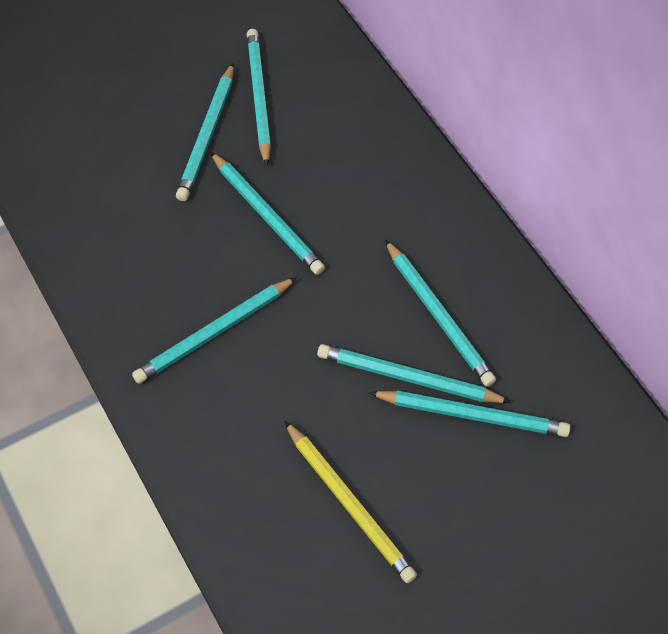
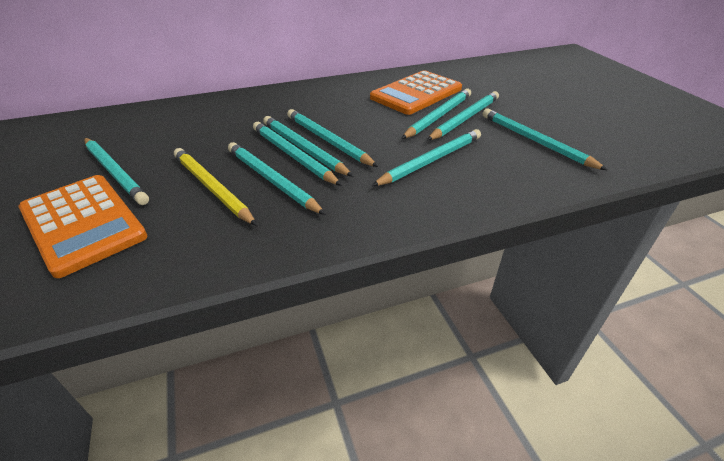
orange calculator: 0 -> 2
turquoise pencil: 7 -> 9

